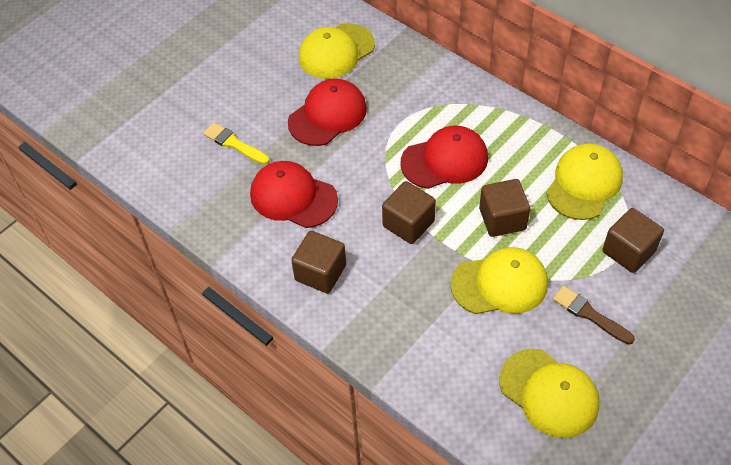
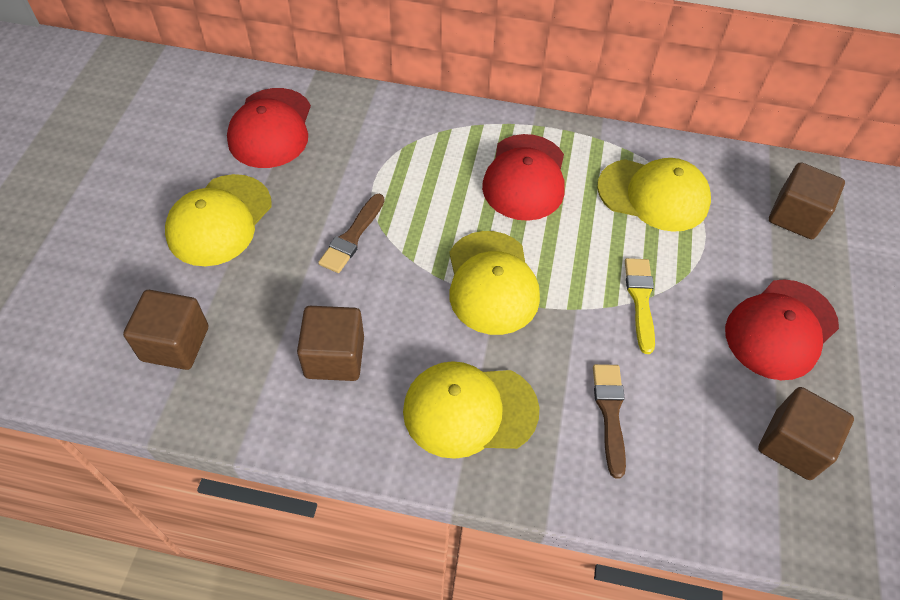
brown brush: 1 -> 2

